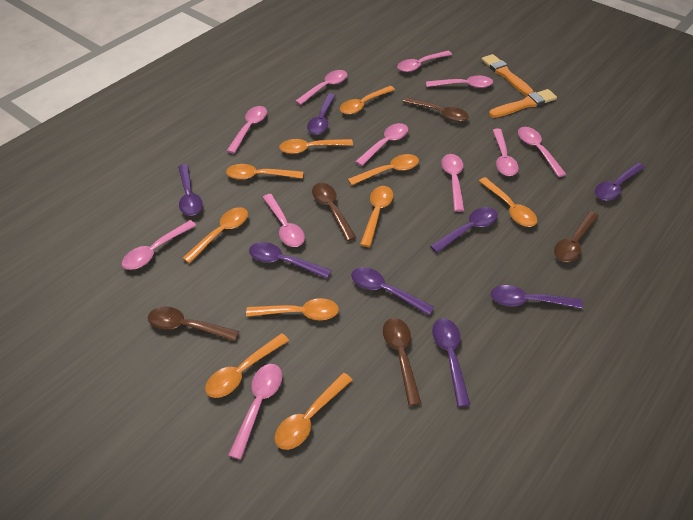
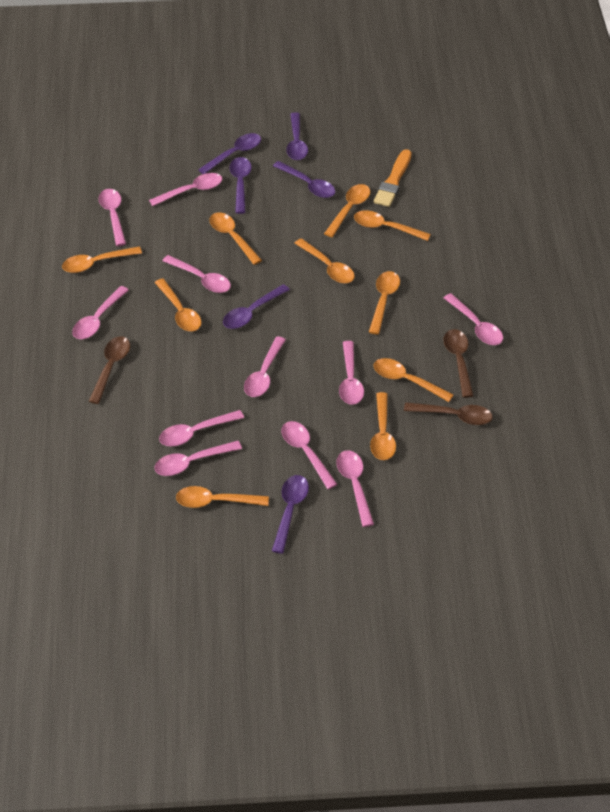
brown spoon: 5 -> 3
orange brush: 2 -> 1
purple spoon: 8 -> 6

